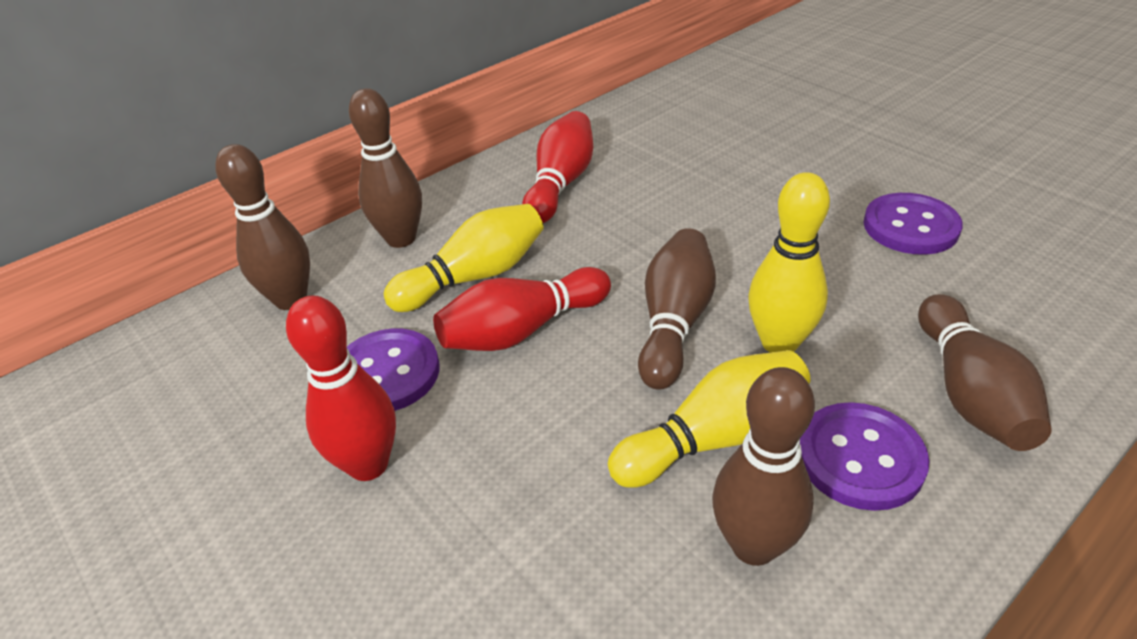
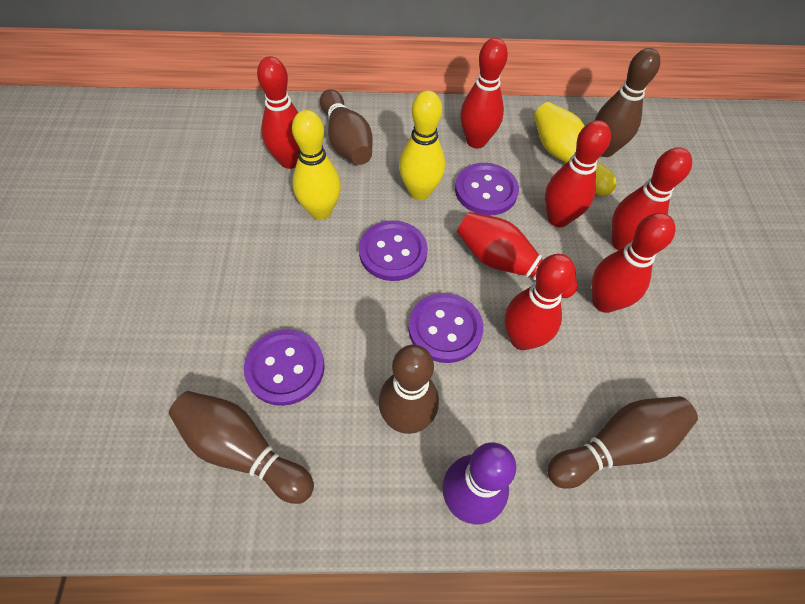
purple bowling pin: 0 -> 1
purple button: 3 -> 4
red bowling pin: 3 -> 7

